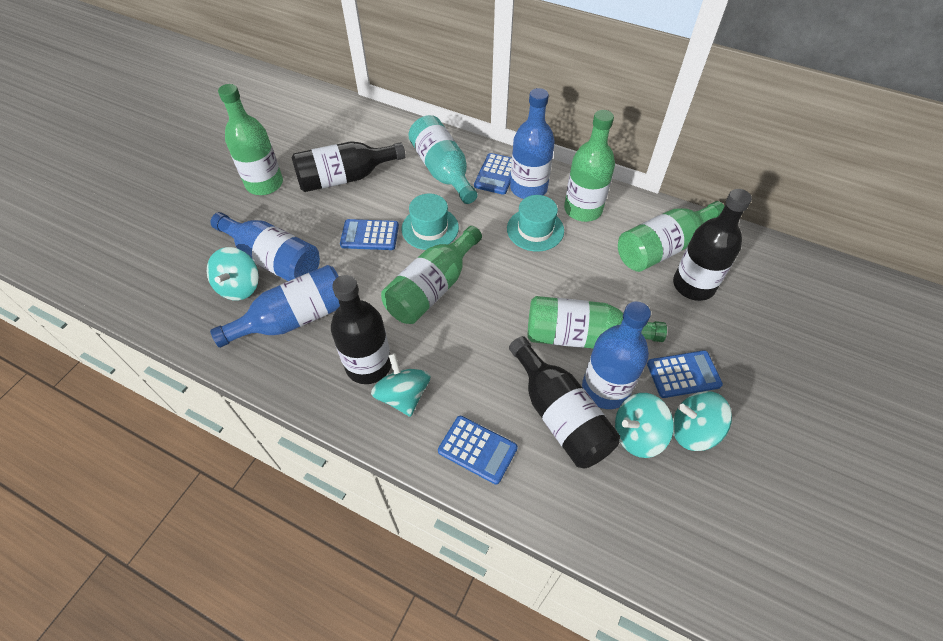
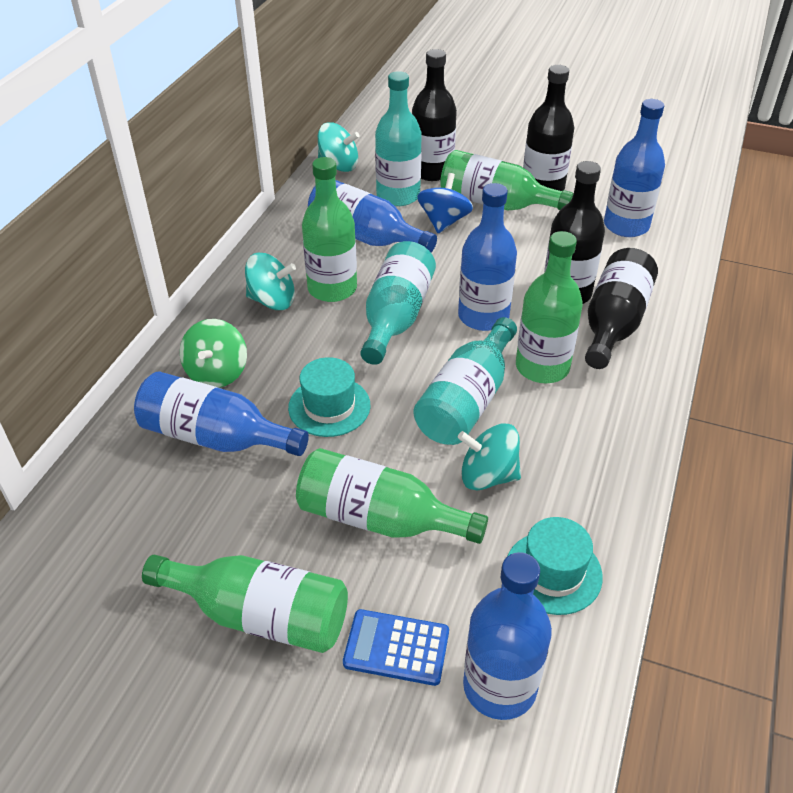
blue bottle: 4 -> 5
blue calculator: 4 -> 1
blue spinning top: 0 -> 1
green spinning top: 0 -> 1
turquoise bottle: 1 -> 3
turquoise spinning top: 4 -> 3

